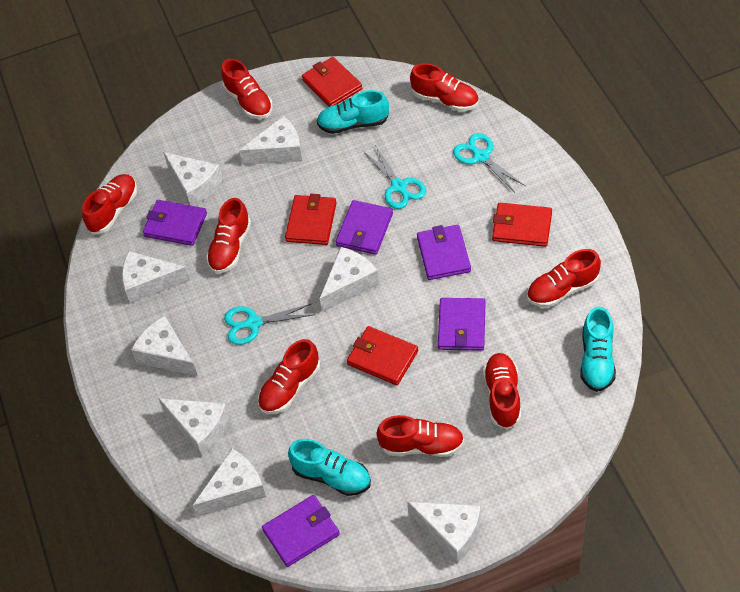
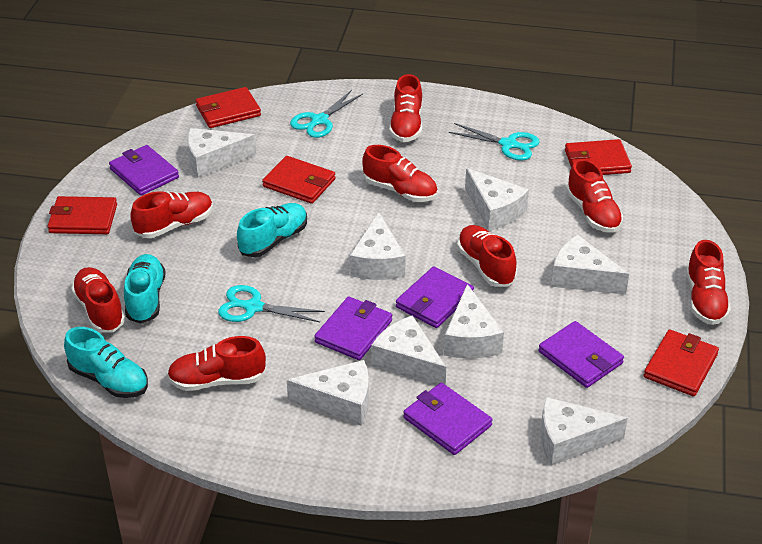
red wallet: 4 -> 5

